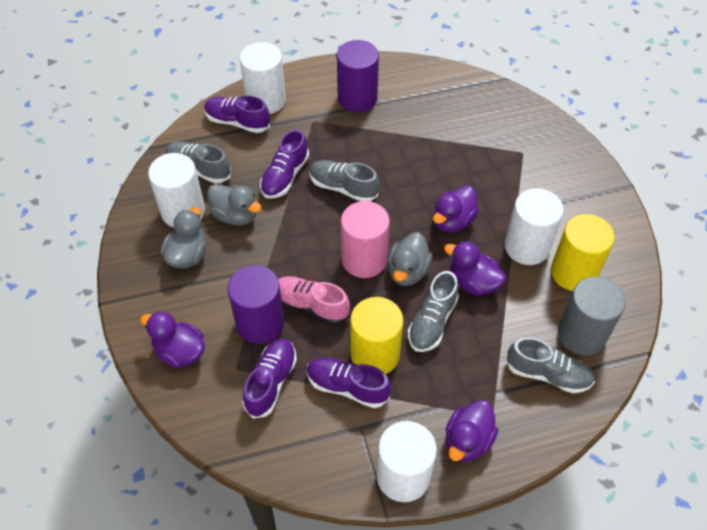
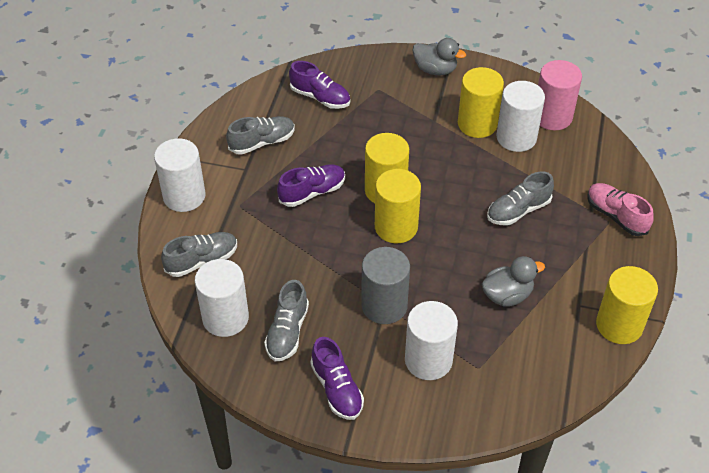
grey duck: 3 -> 2
purple cylinder: 2 -> 0
purple duck: 4 -> 0
purple shoe: 4 -> 3
yellow cylinder: 2 -> 4

